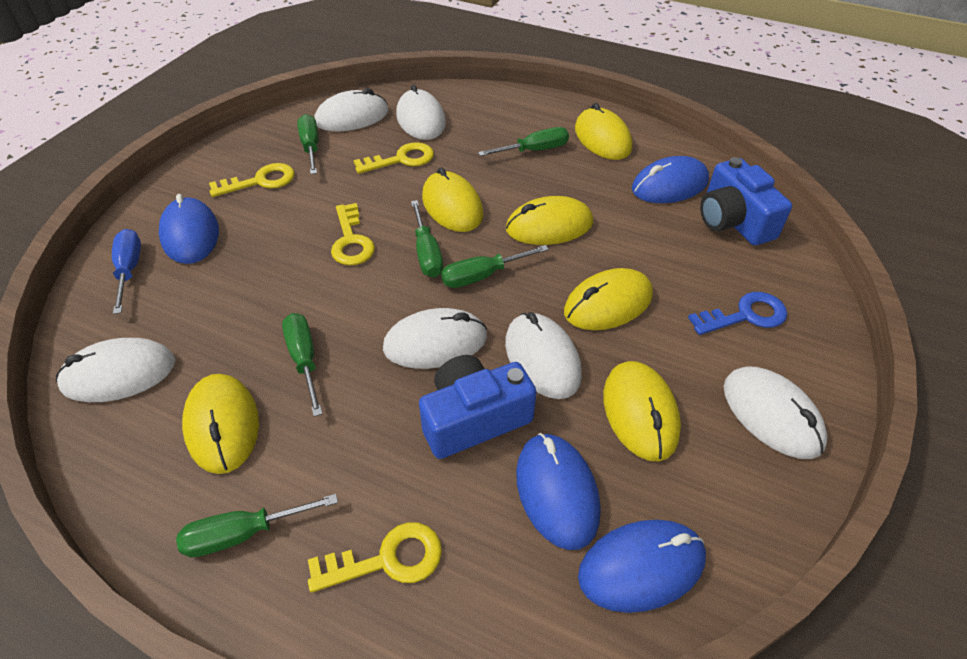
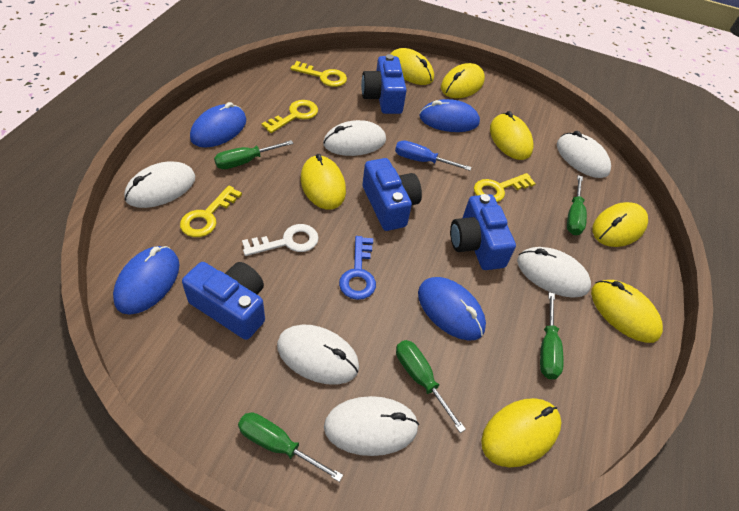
blue camera: 2 -> 4
green screwdriver: 6 -> 5
white key: 0 -> 1
yellow mouse: 6 -> 7

